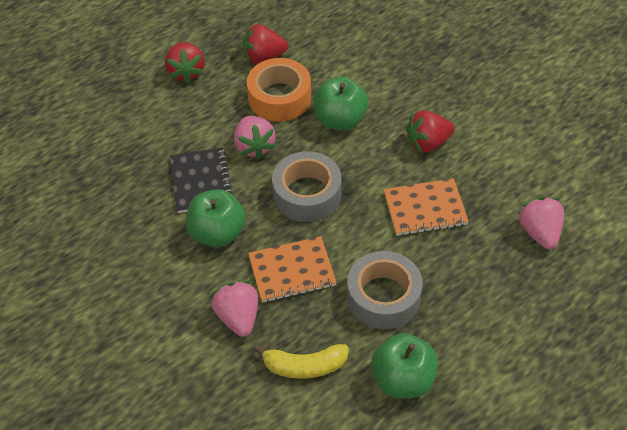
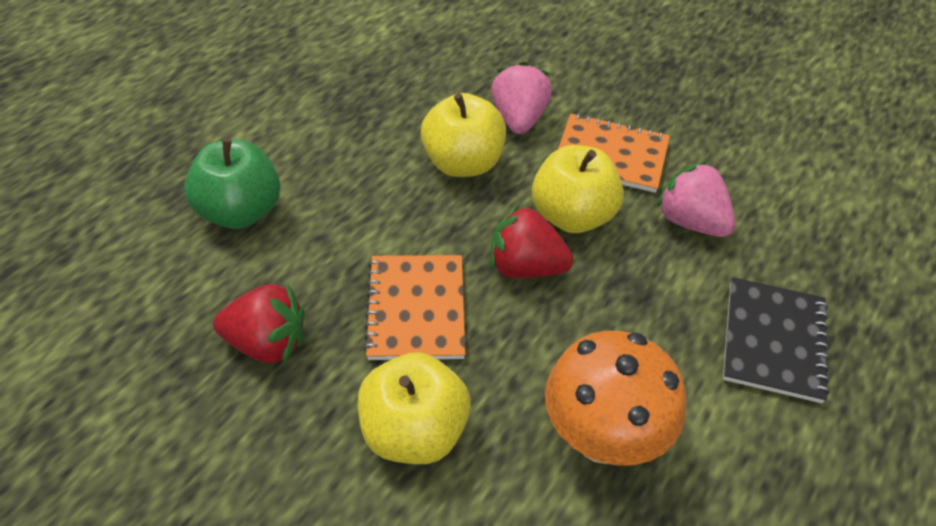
green apple: 3 -> 1
grey tape: 2 -> 0
orange mushroom: 0 -> 1
orange tape: 1 -> 0
pink strawberry: 3 -> 2
red strawberry: 3 -> 2
yellow apple: 0 -> 3
yellow banana: 1 -> 0

